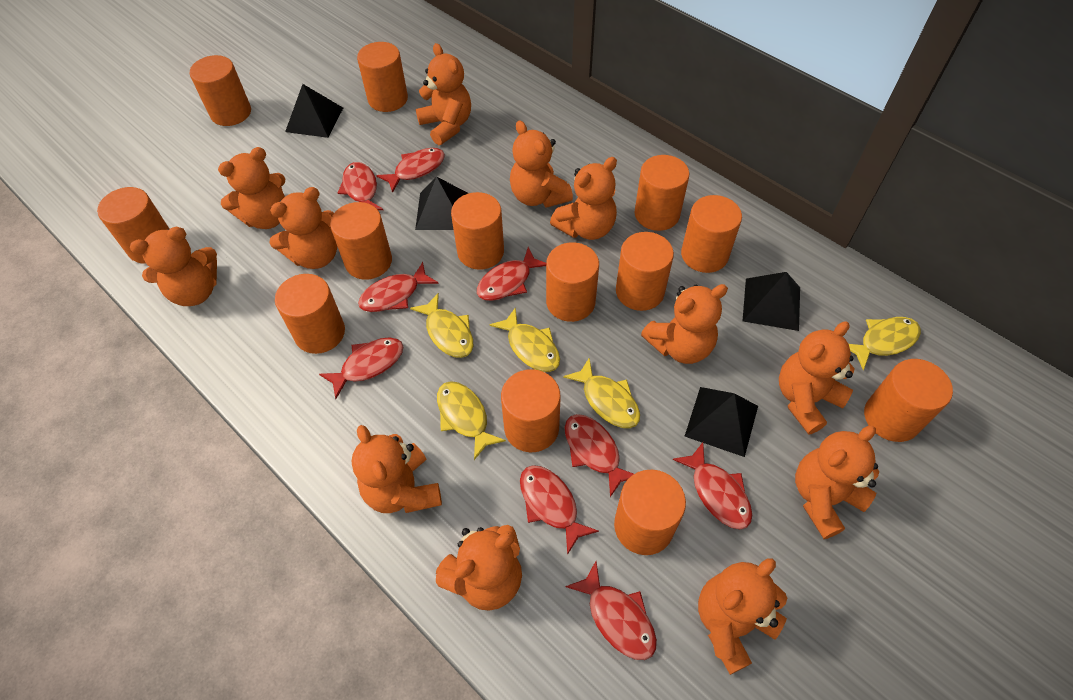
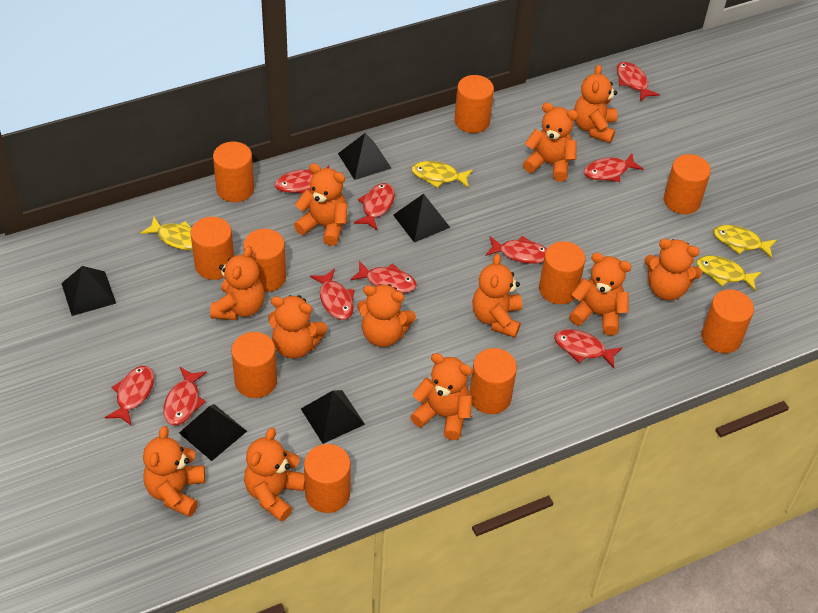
black pyramid: 4 -> 5
orange cylinder: 13 -> 10
red fish: 9 -> 10
yellow fish: 5 -> 4

